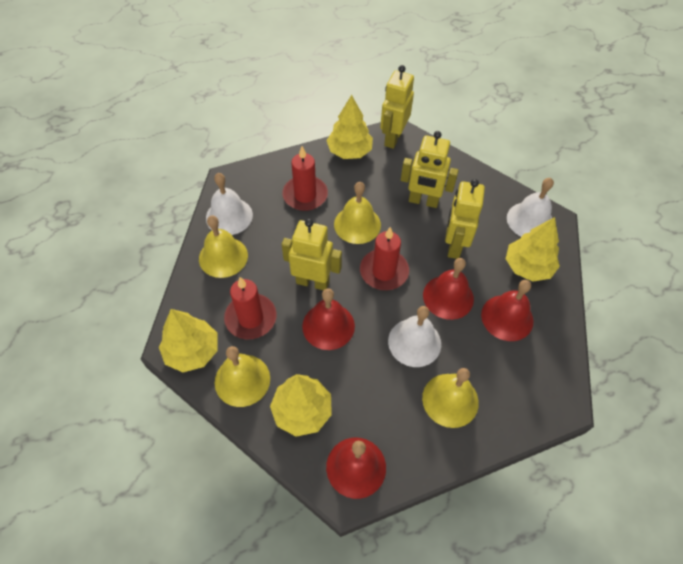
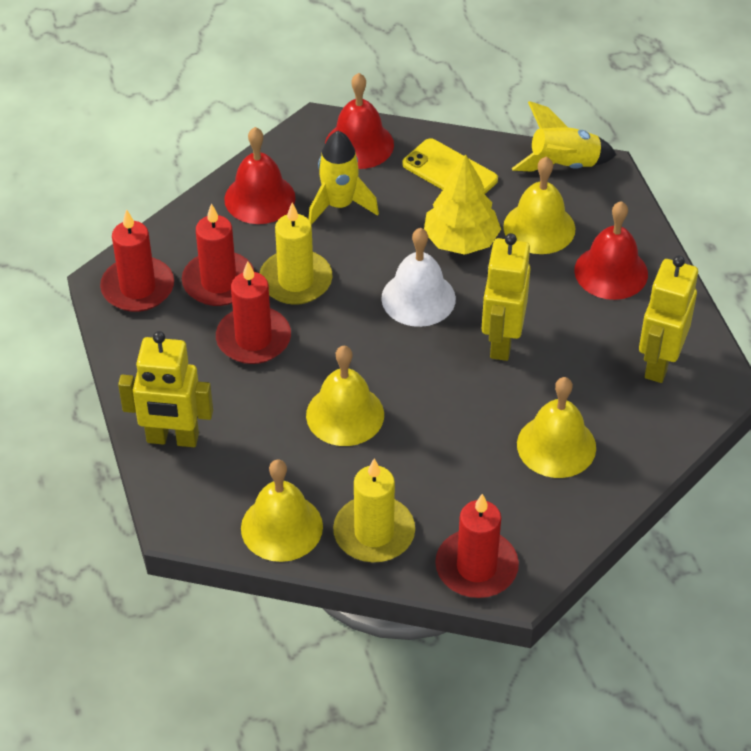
red bell: 4 -> 3
red candle: 3 -> 4
white bell: 3 -> 1
yellow candle: 0 -> 2
yellow phone: 0 -> 1
yellow robot: 4 -> 3
yellow rocket: 0 -> 2
yellow tree: 4 -> 1

